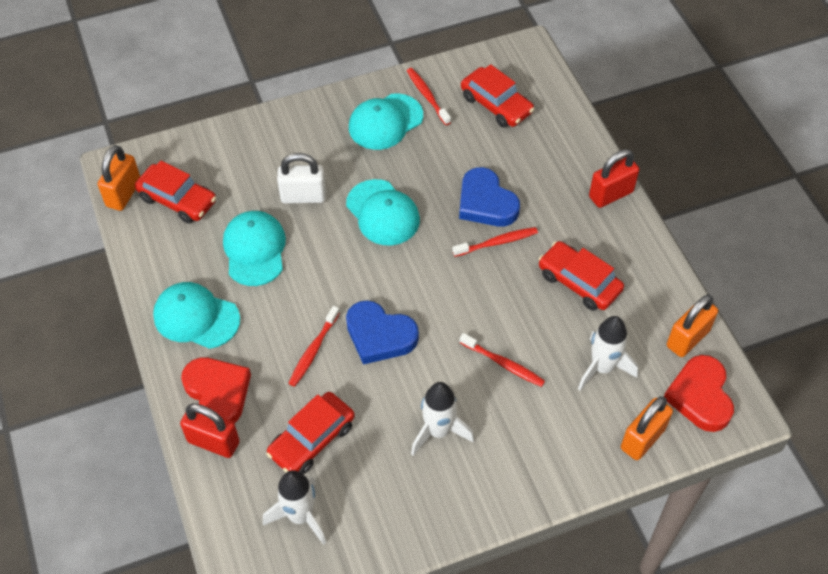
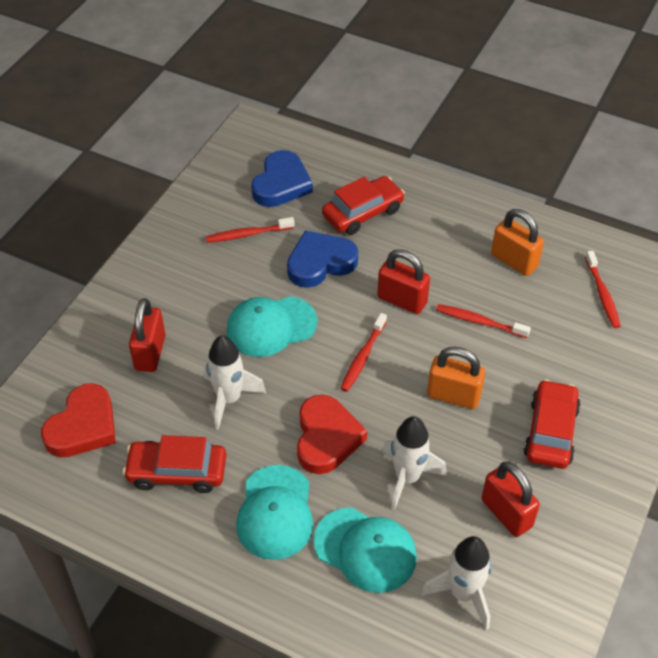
orange padlock: 3 -> 2
red car: 4 -> 3
red padlock: 2 -> 3
turquoise cap: 4 -> 3
white padlock: 1 -> 0

